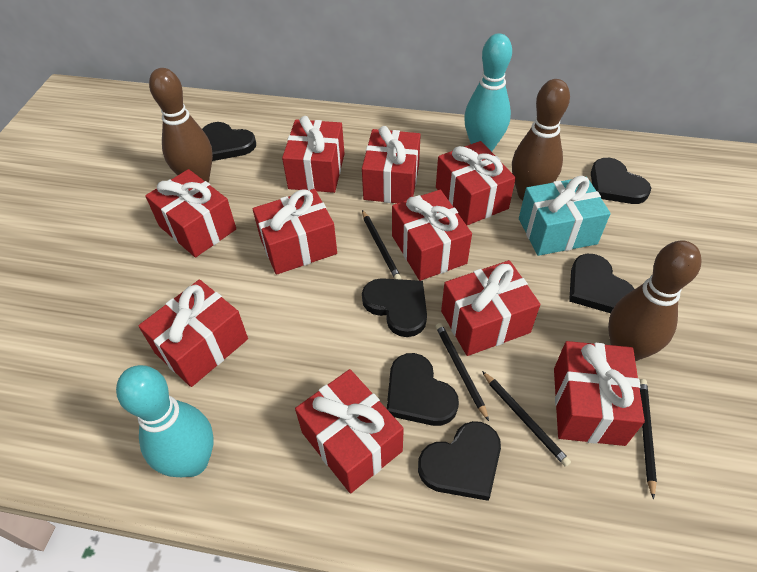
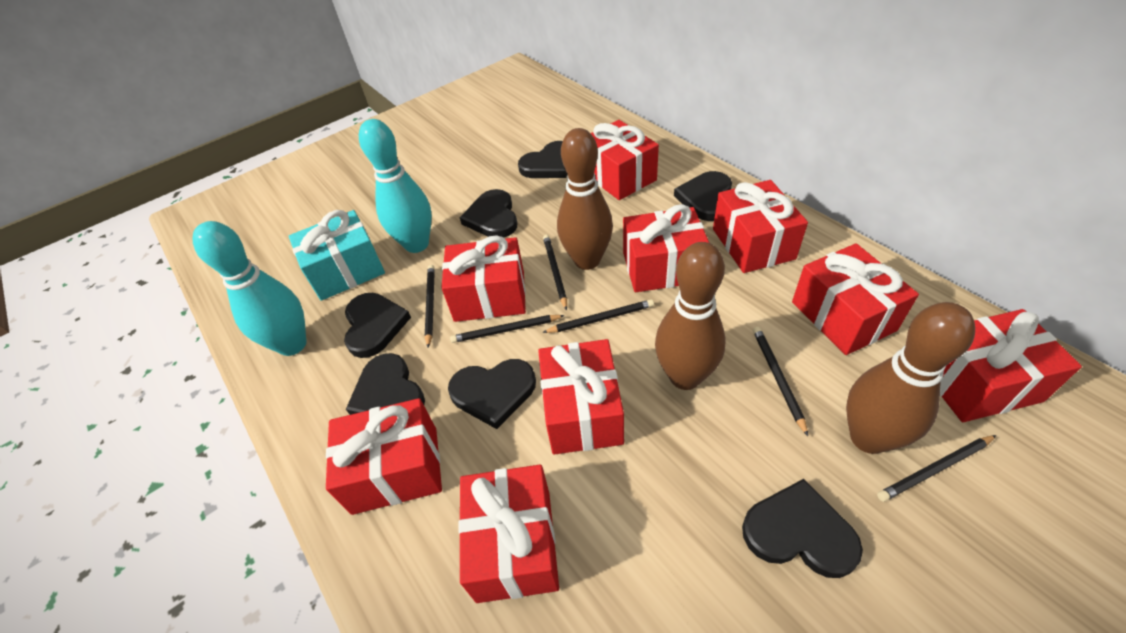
black heart: 6 -> 7
black pencil: 4 -> 6
red gift: 10 -> 9

